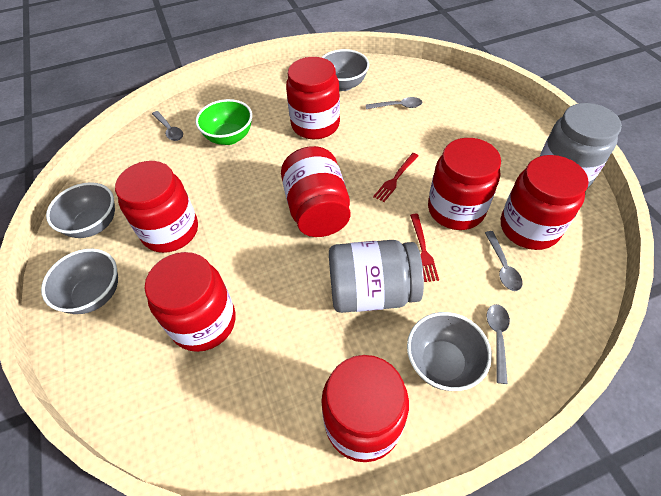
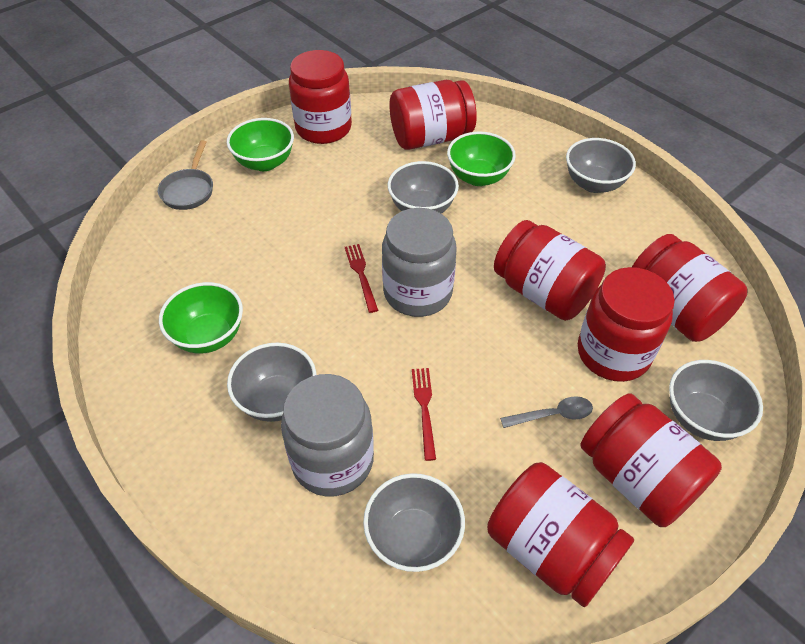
green bowl: 1 -> 3
grey bowl: 4 -> 5
grey pan: 0 -> 1
grey spoon: 4 -> 1

